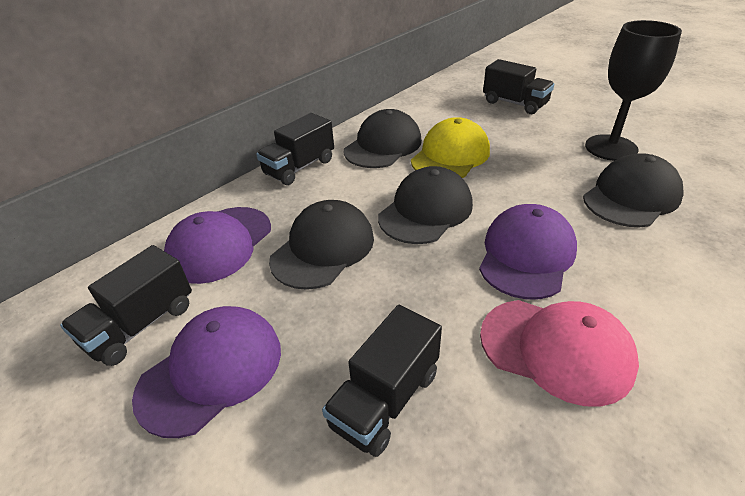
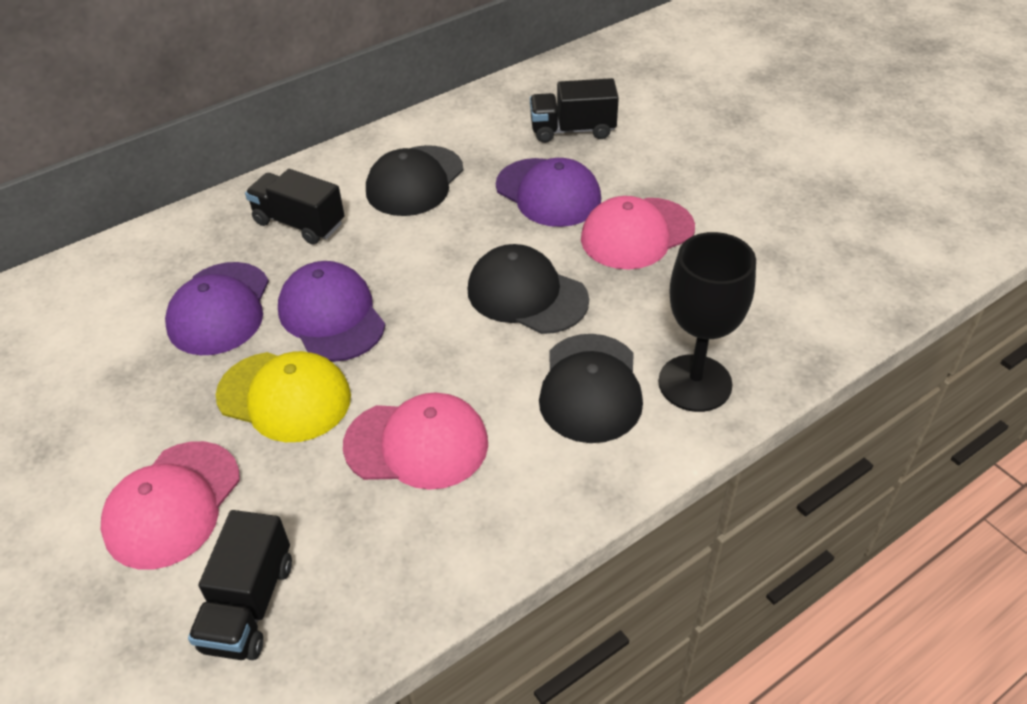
black cap: 4 -> 3
black truck: 4 -> 3
pink cap: 1 -> 3

